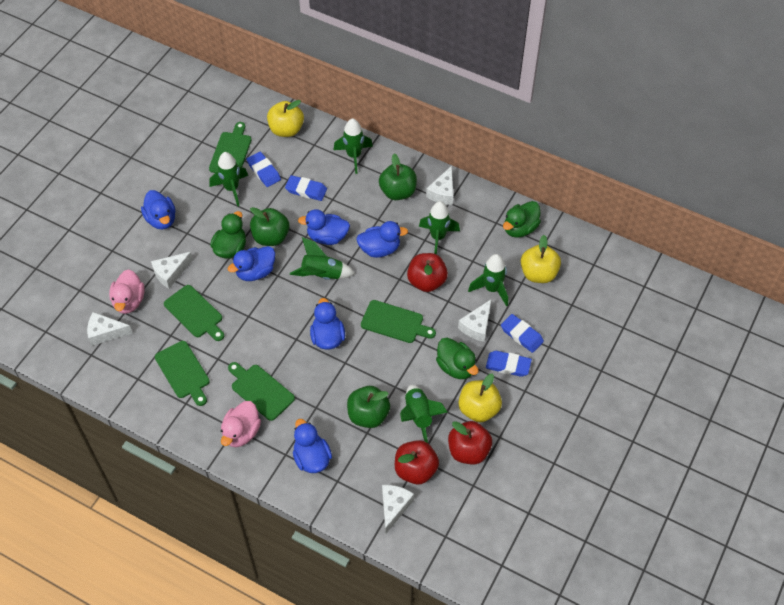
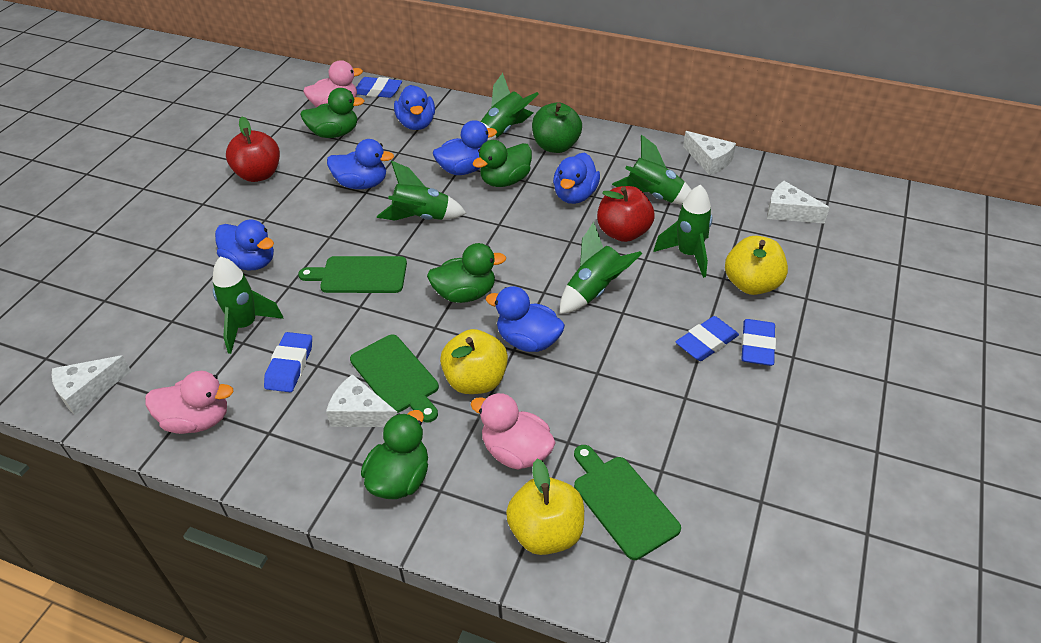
green apple: 3 -> 1
green cutting board: 5 -> 3
green duck: 3 -> 4
pink duck: 2 -> 3
red apple: 3 -> 2
white cheese: 5 -> 4

